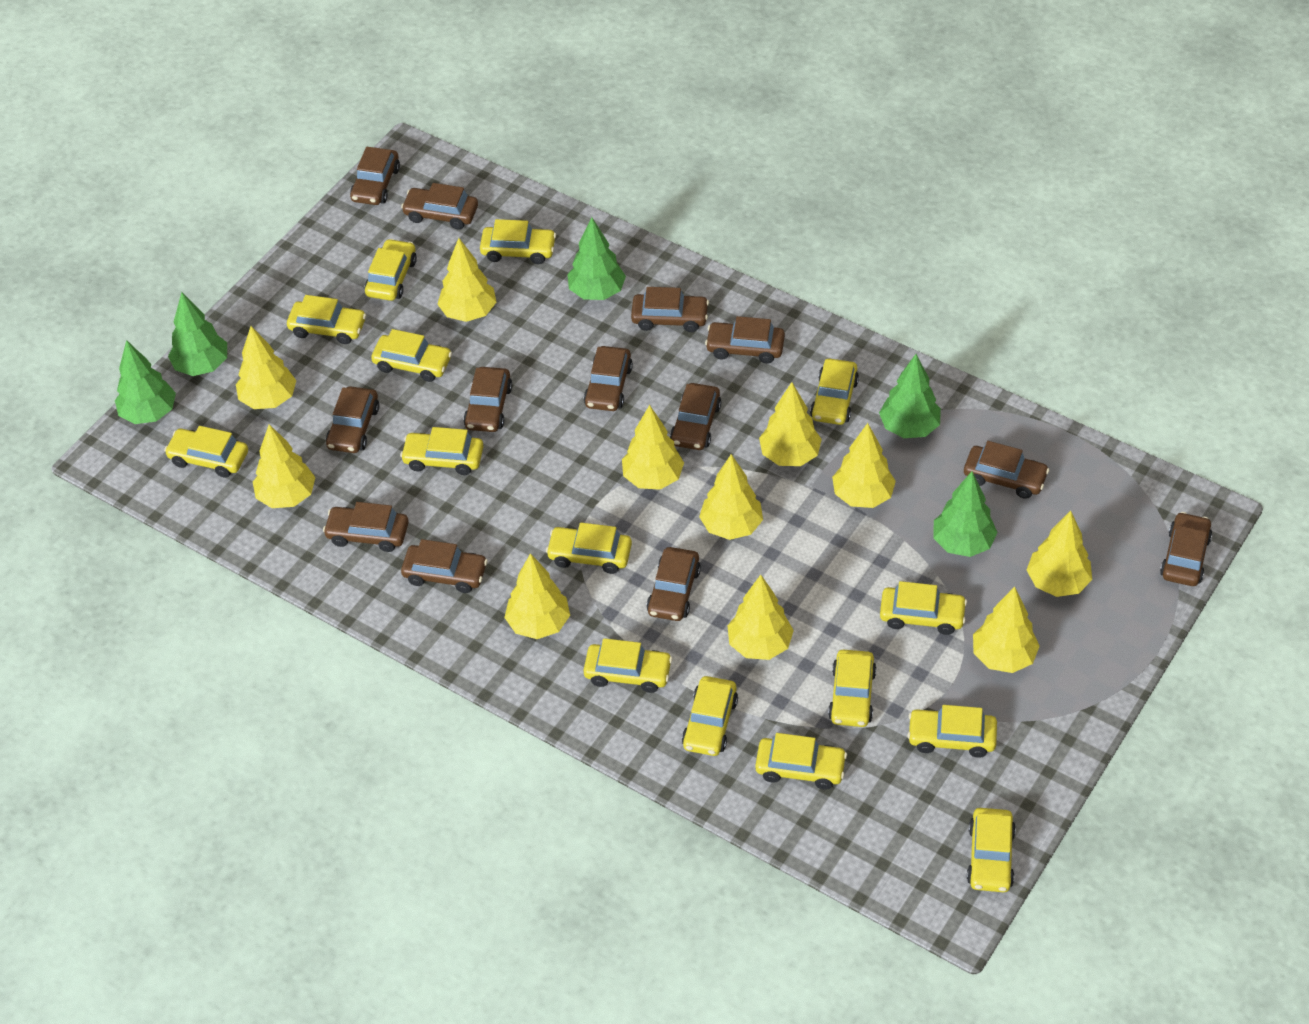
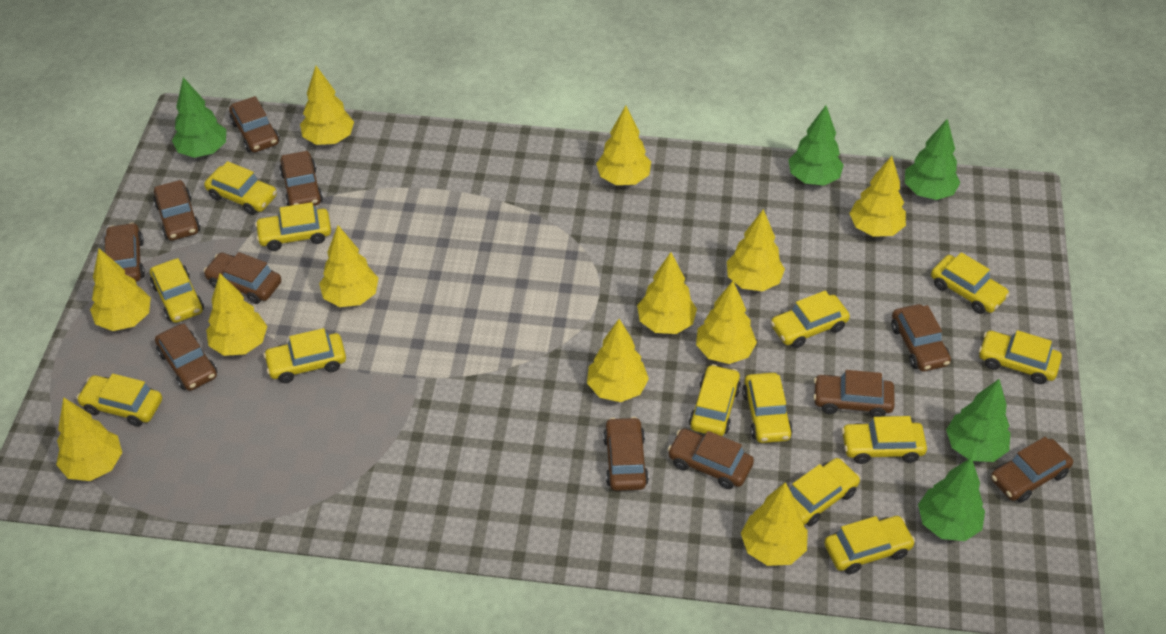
brown car: 13 -> 11
yellow car: 15 -> 13
yellow tree: 11 -> 12

